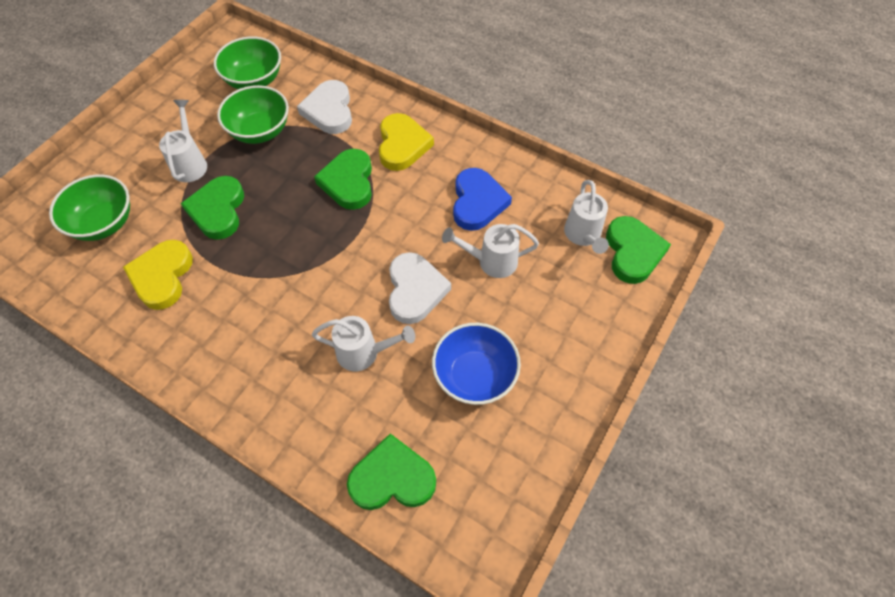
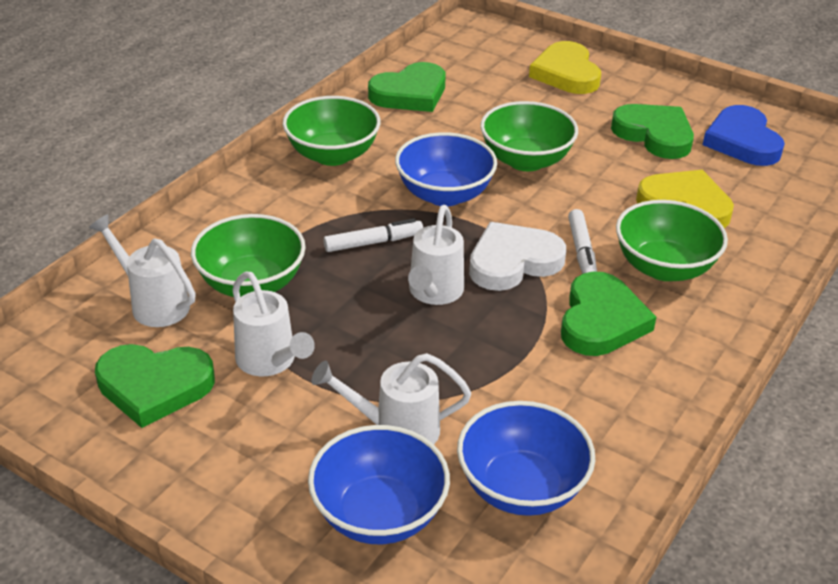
blue bowl: 1 -> 3
green bowl: 3 -> 4
white heart: 2 -> 1
white marker: 0 -> 2

